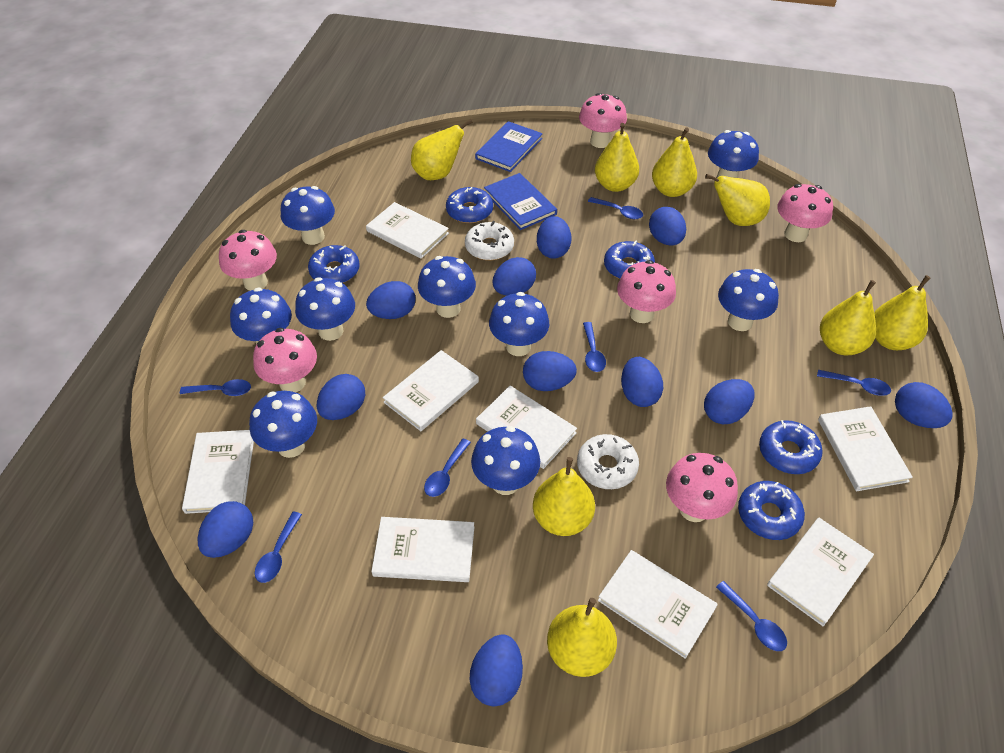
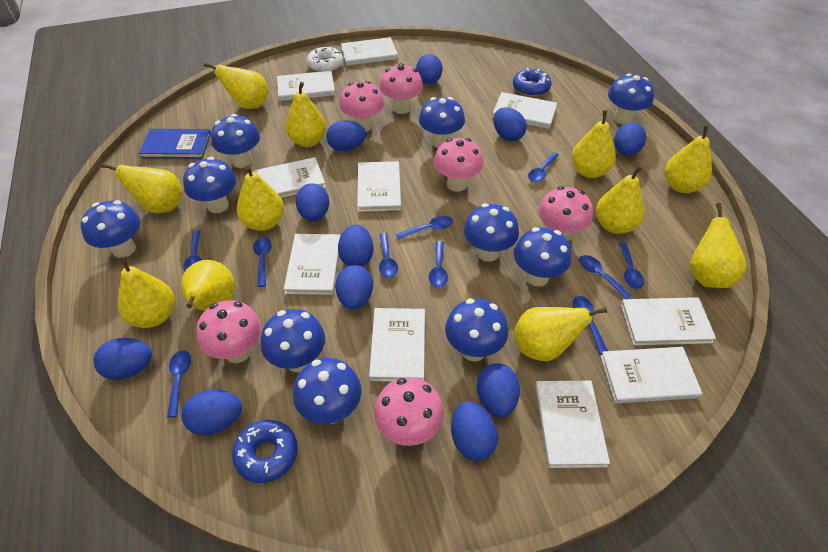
blue book: 2 -> 1
blue donut: 5 -> 2
blue mushroom: 9 -> 10
blue spoon: 7 -> 10
white book: 8 -> 10
white donut: 2 -> 1
yellow pear: 8 -> 11

